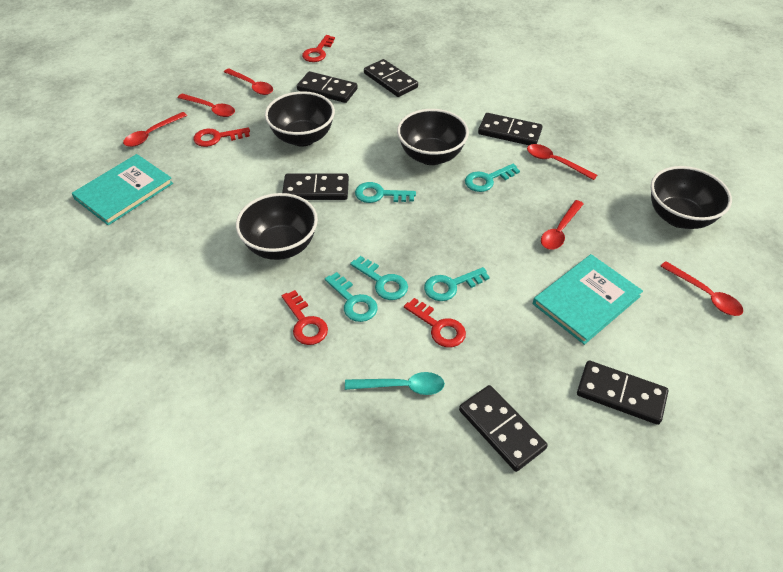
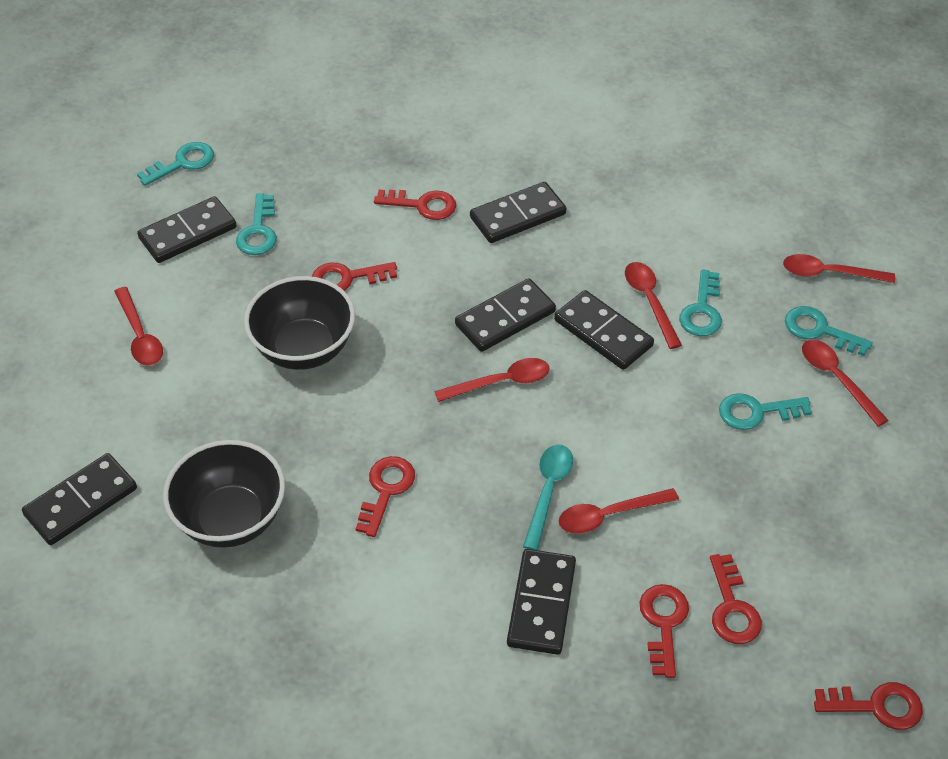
black bowl: 4 -> 2
red key: 4 -> 6
turquoise book: 2 -> 0

